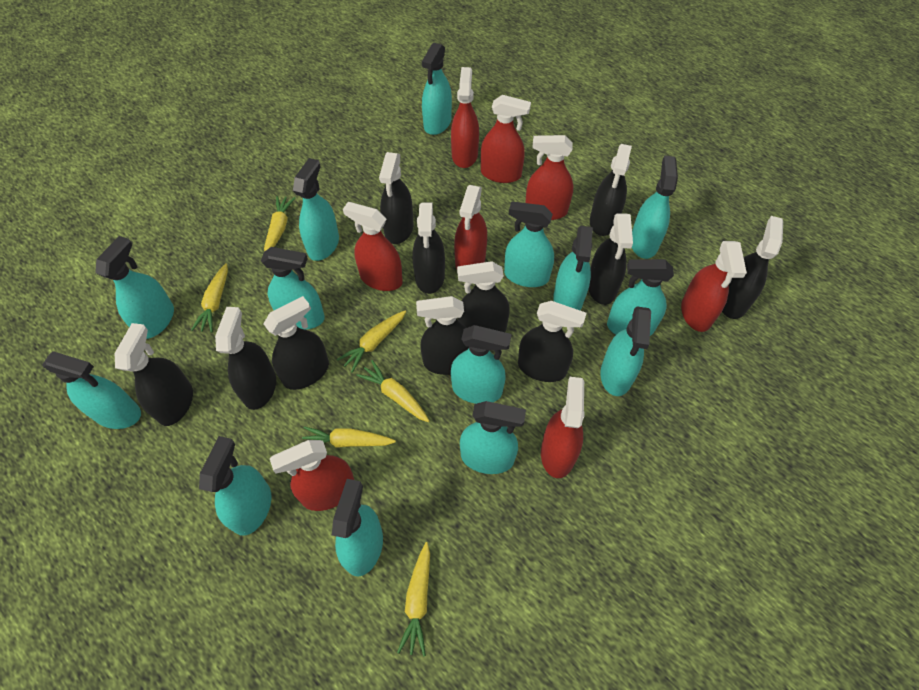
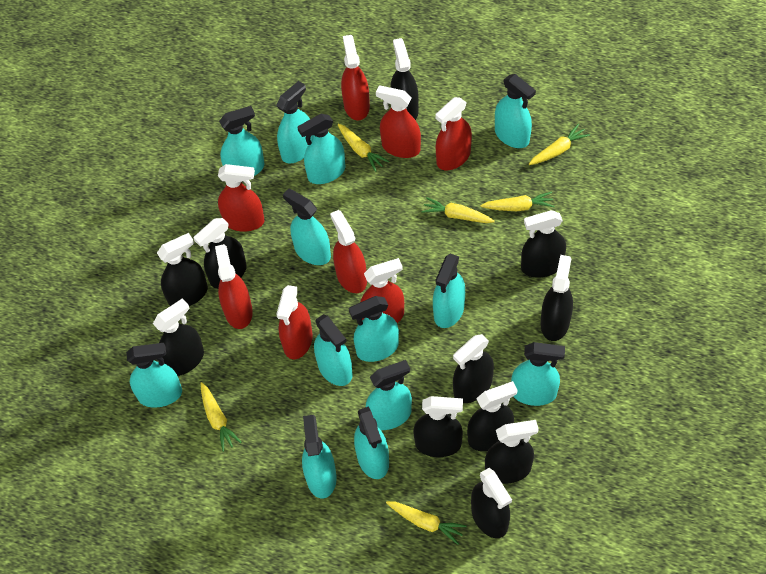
turquoise spray bottle: 14 -> 13

